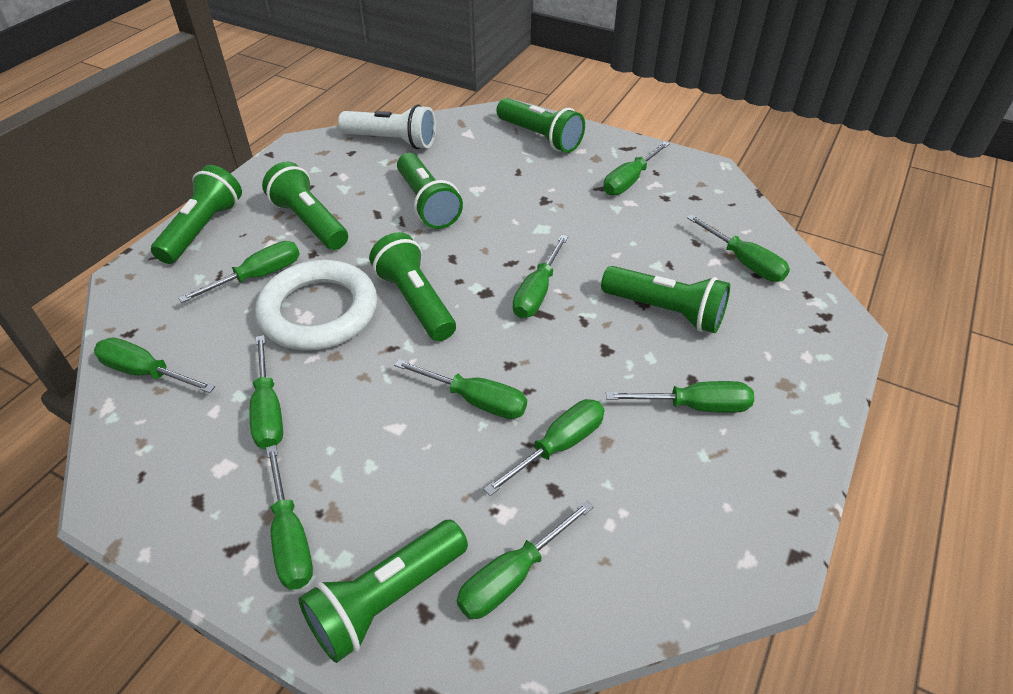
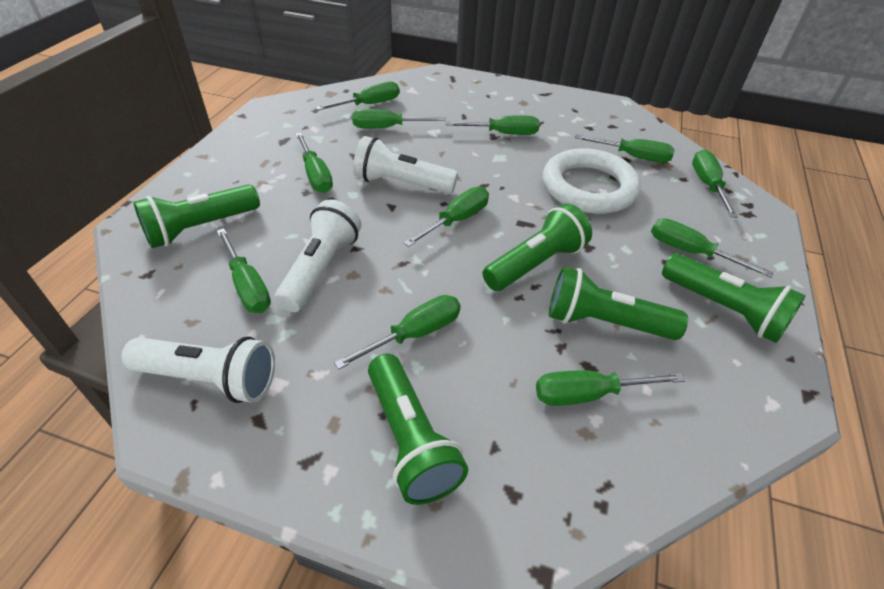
green flashlight: 7 -> 5
white flashlight: 1 -> 3

